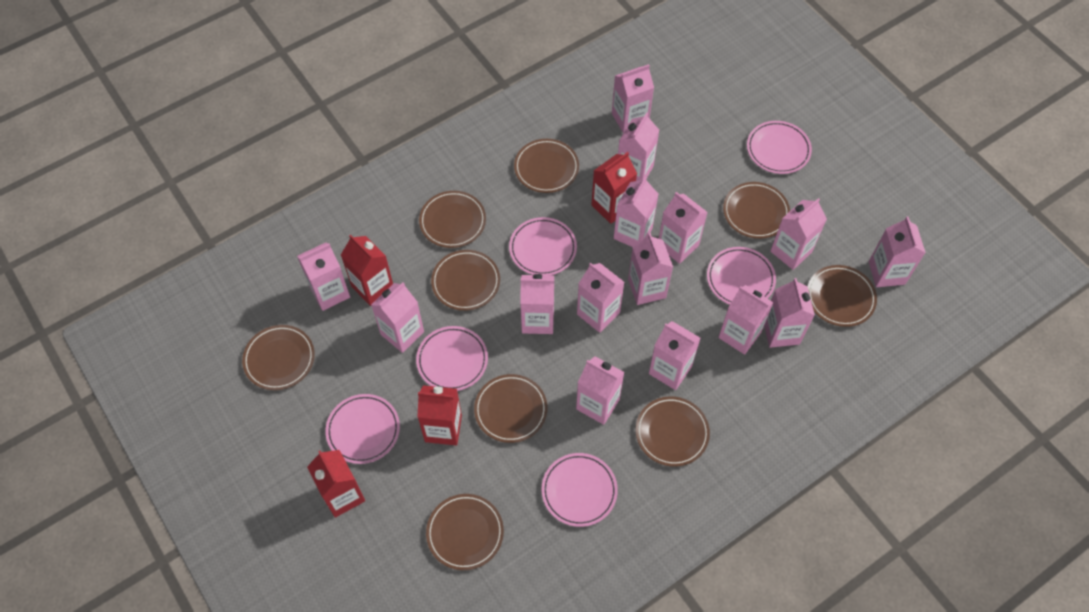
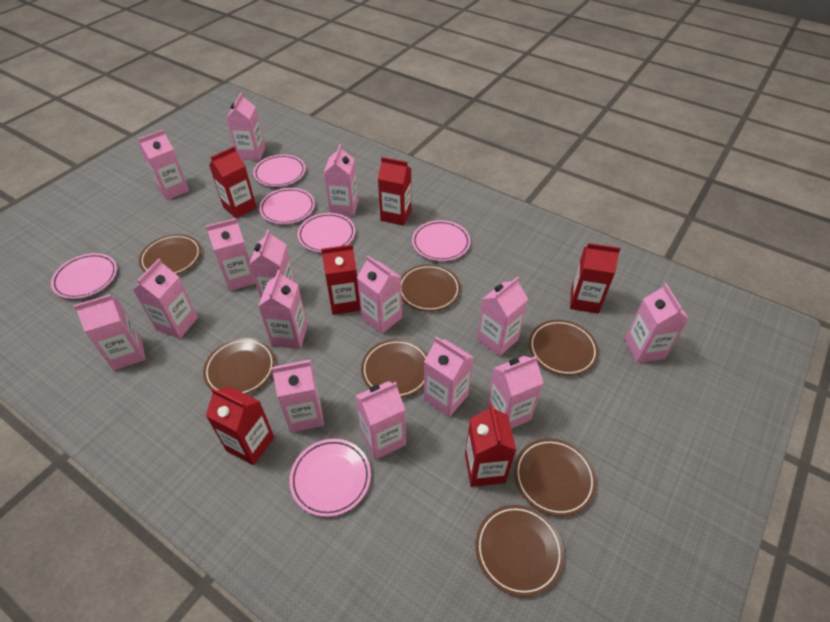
brown plate: 9 -> 7
red carton: 4 -> 6

